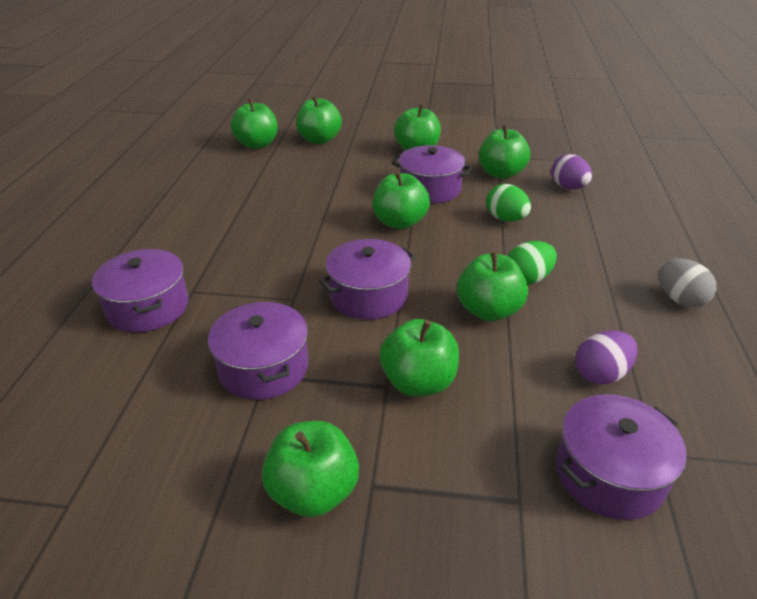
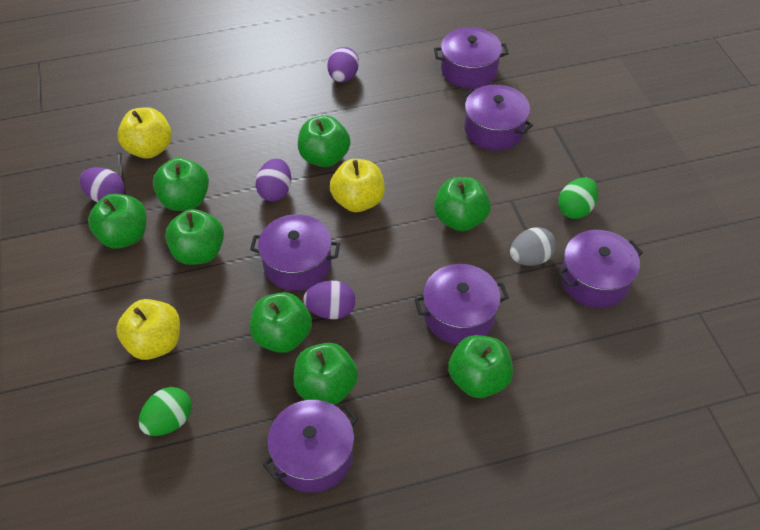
purple egg: 2 -> 4
purple pot: 5 -> 6
yellow apple: 0 -> 3

